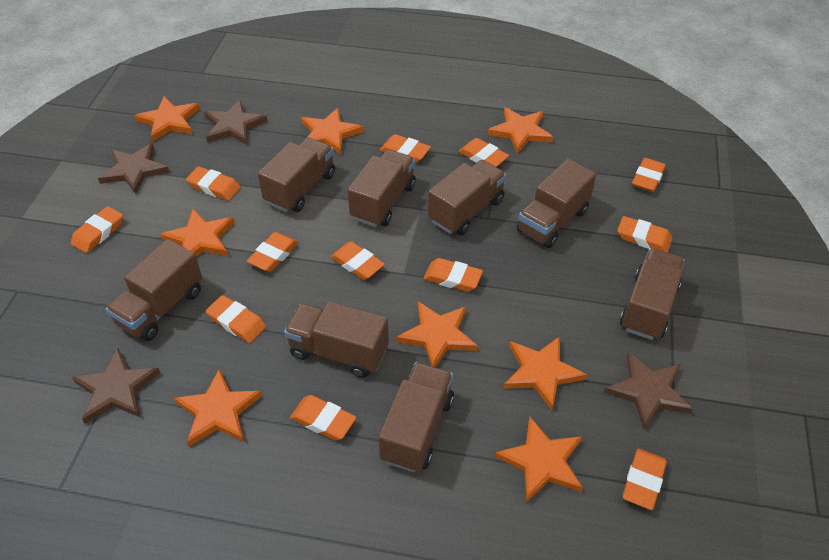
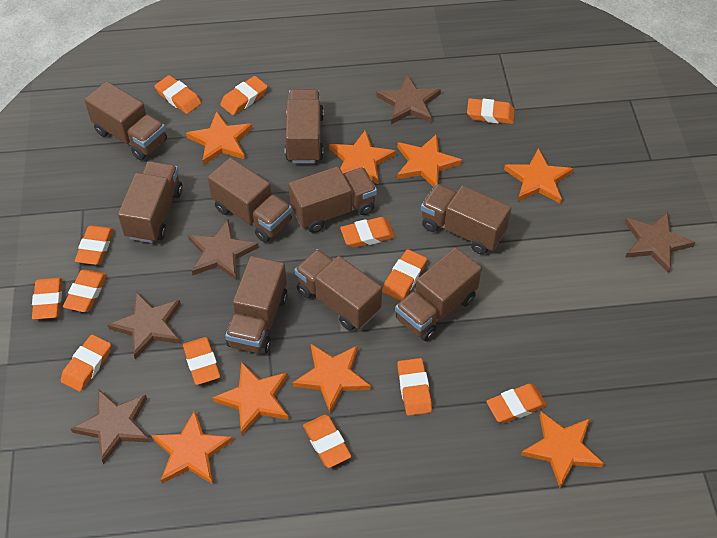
brown star: 4 -> 5
brown truck: 8 -> 9
orange eraser: 12 -> 13

